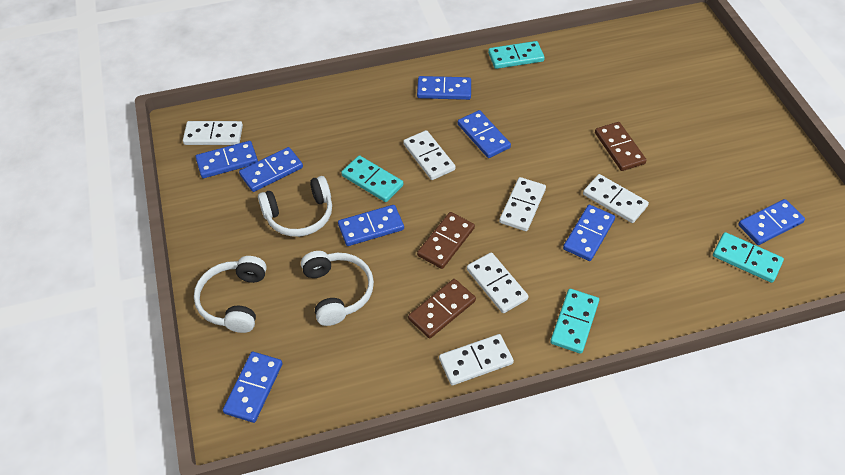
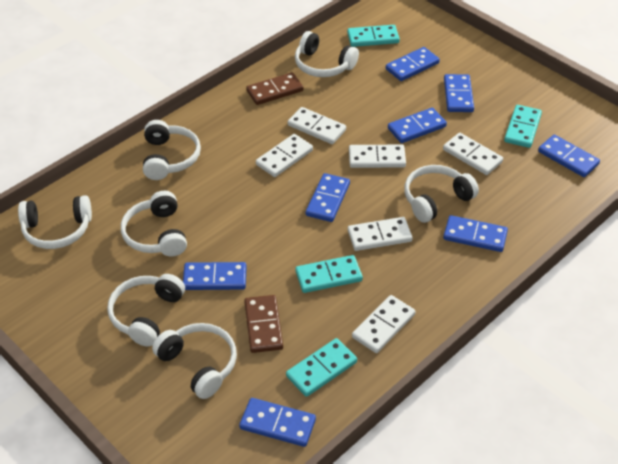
brown domino: 3 -> 2
white headphones: 3 -> 7

